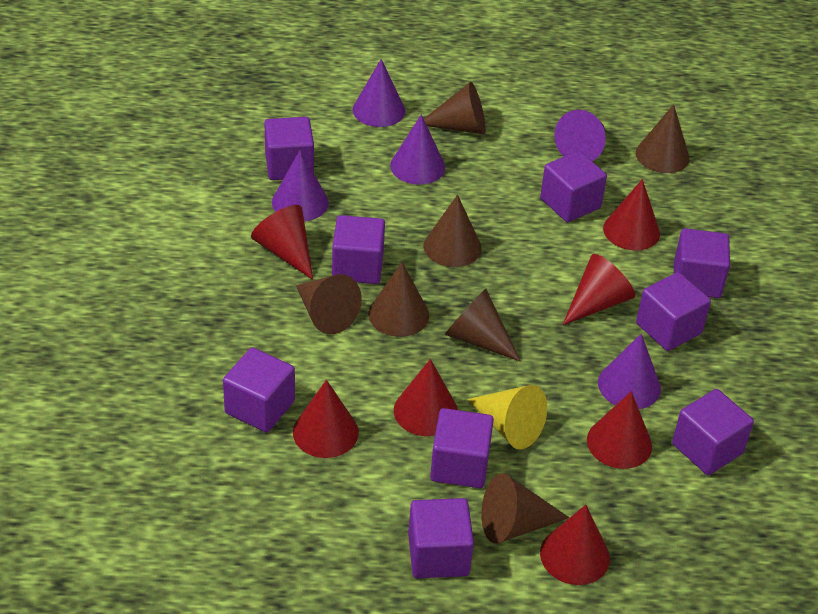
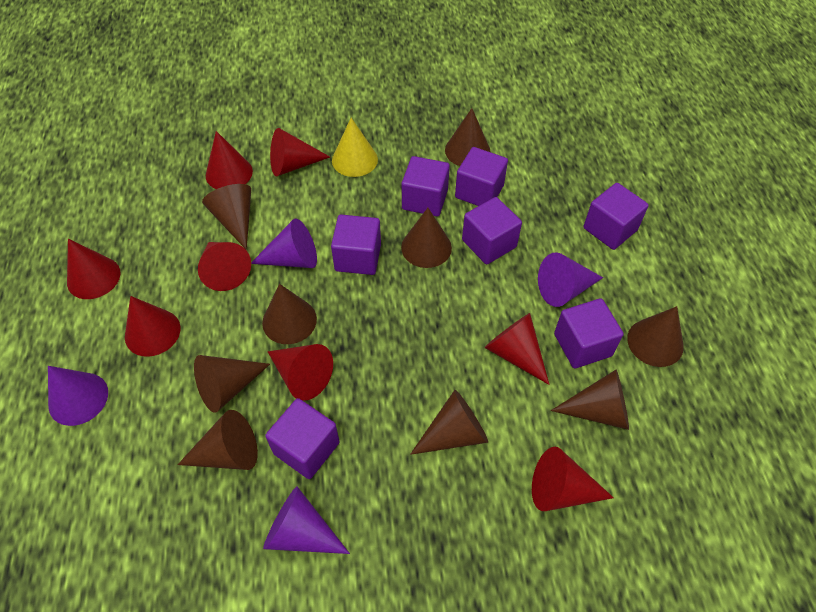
brown cone: 7 -> 9
purple cone: 5 -> 4
purple cube: 9 -> 7
red cone: 7 -> 8

